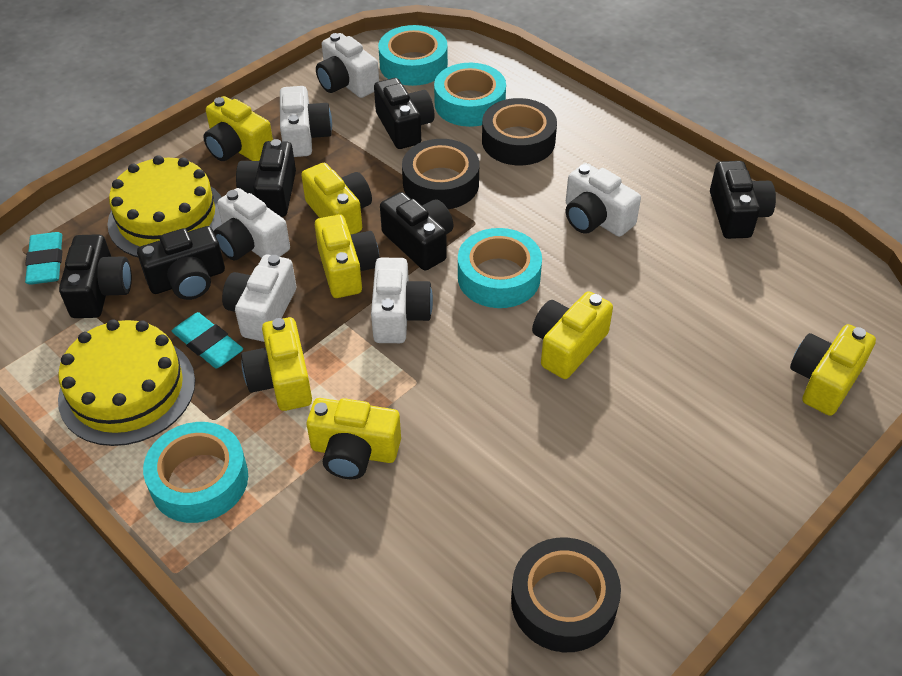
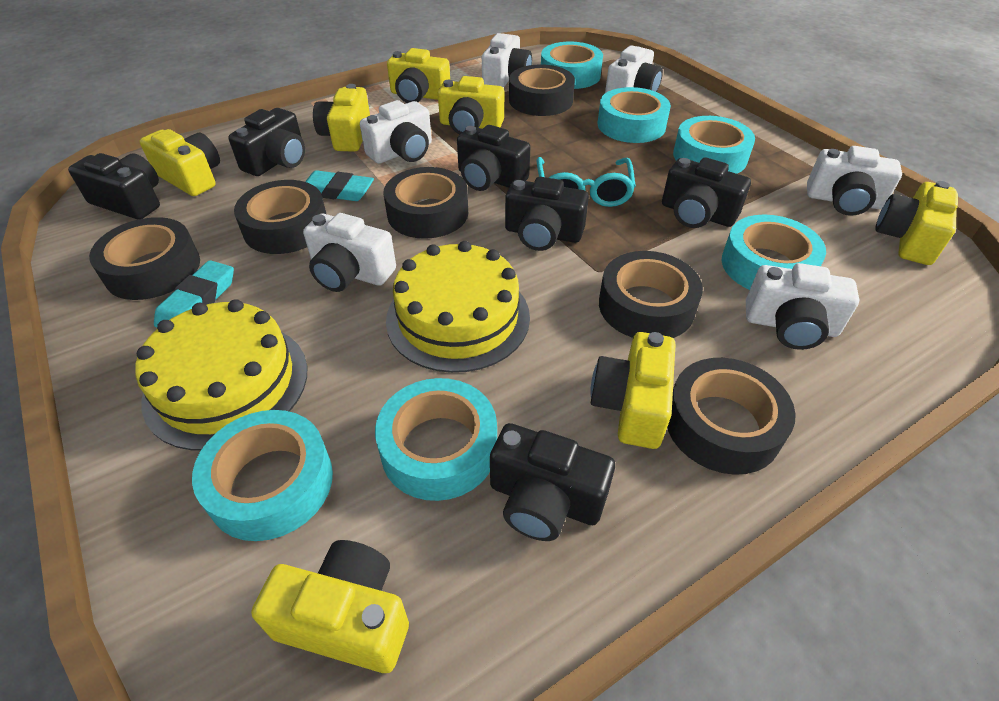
black tape: 3 -> 6
turquoise glasses: 0 -> 1
turquoise tape: 4 -> 6

